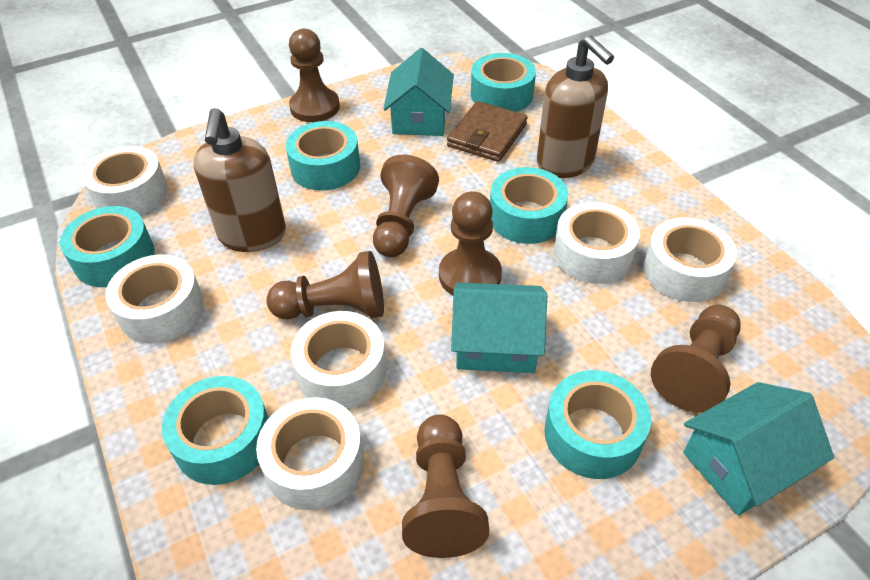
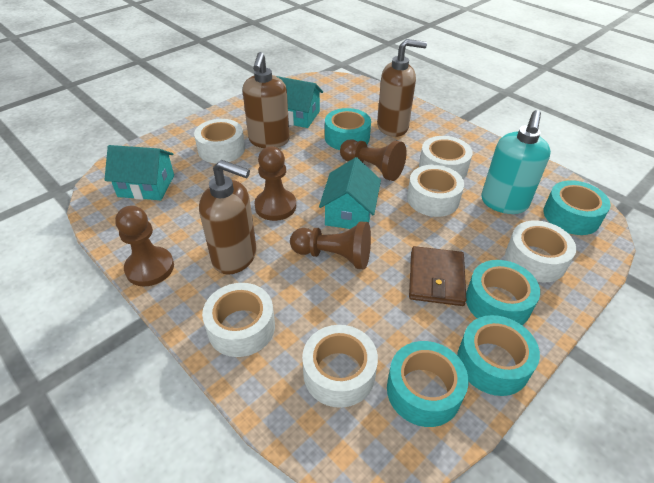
brown pawn: 6 -> 4
brown soap dispenser: 2 -> 3
turquoise soap dispenser: 0 -> 1
turquoise tape: 6 -> 5

